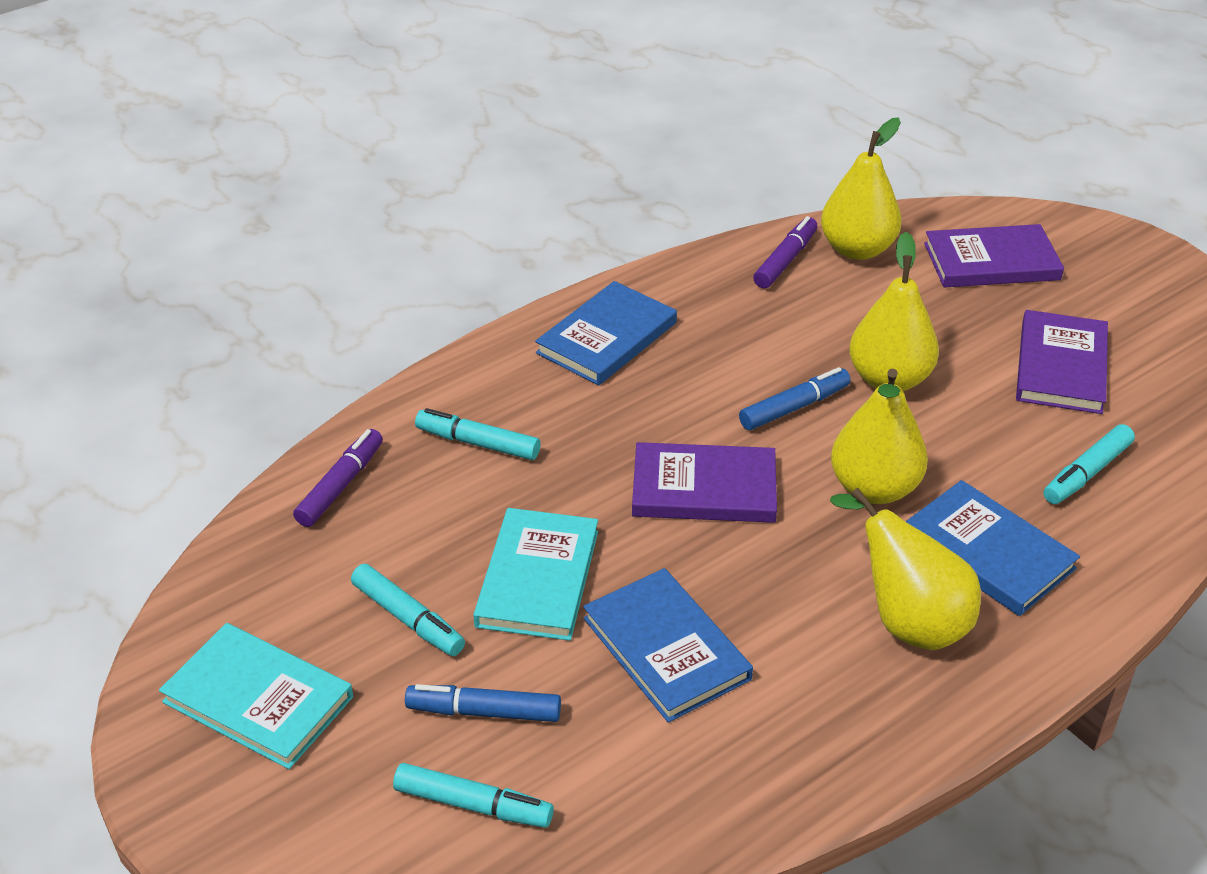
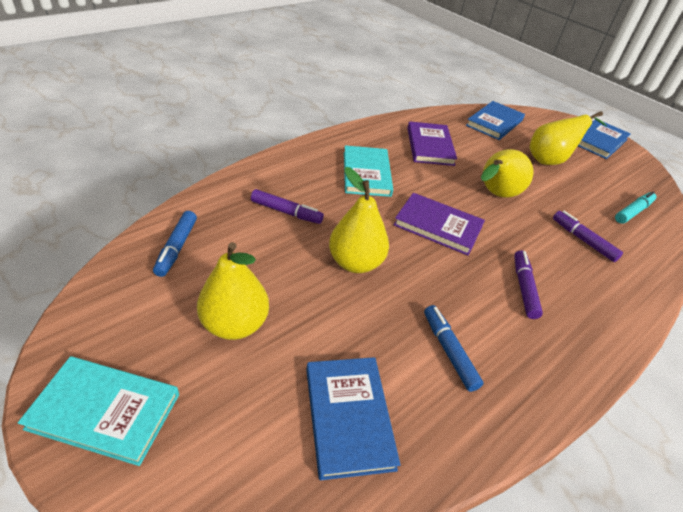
purple book: 3 -> 2
purple marker: 2 -> 3
turquoise marker: 4 -> 1

